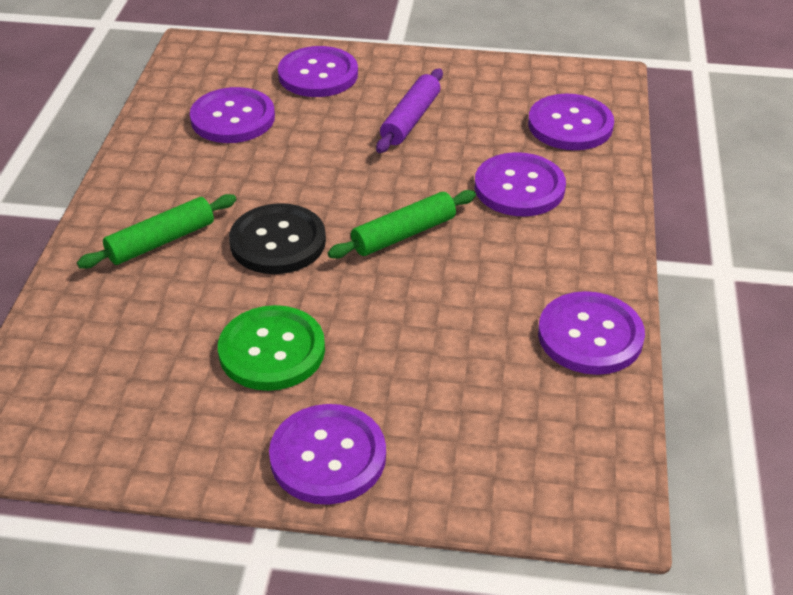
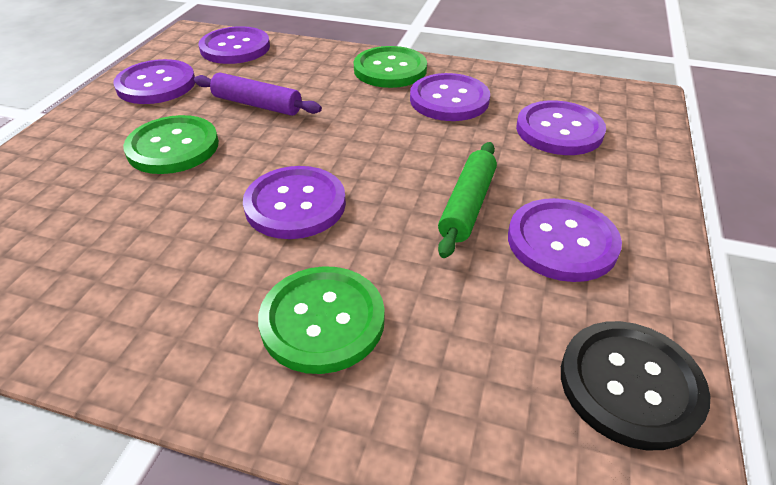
green button: 1 -> 3
green rolling pin: 2 -> 1

